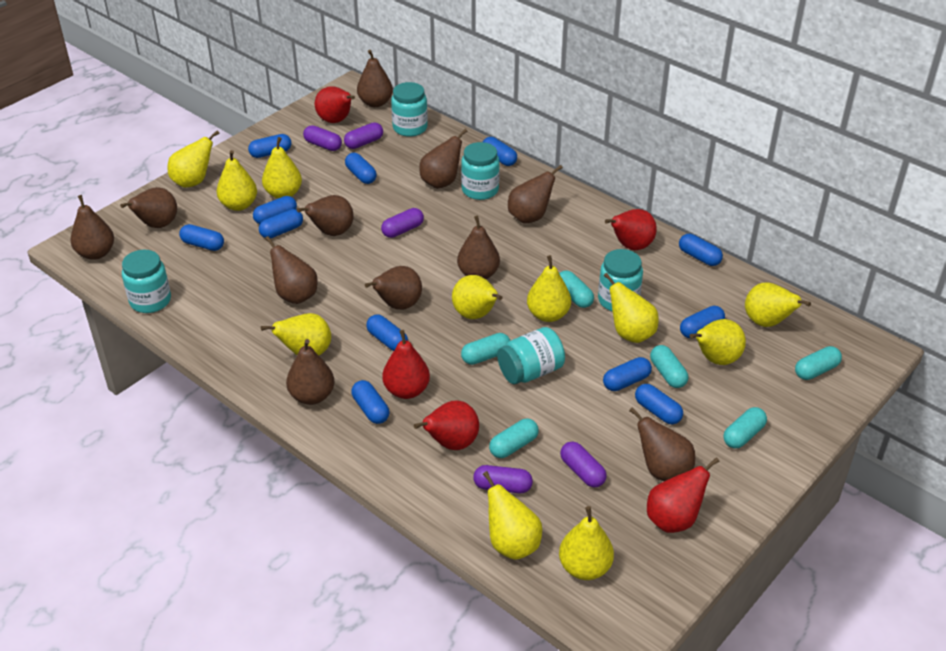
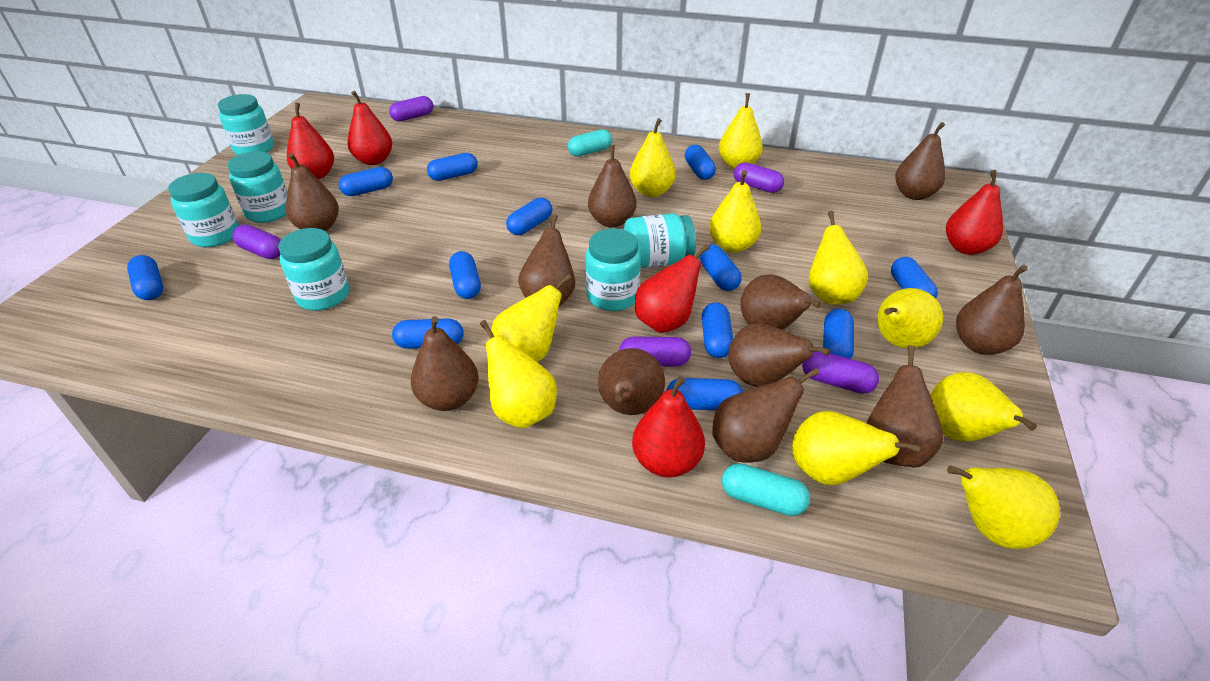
turquoise capsule: 6 -> 2
turquoise jar: 5 -> 6
yellow pear: 11 -> 10

